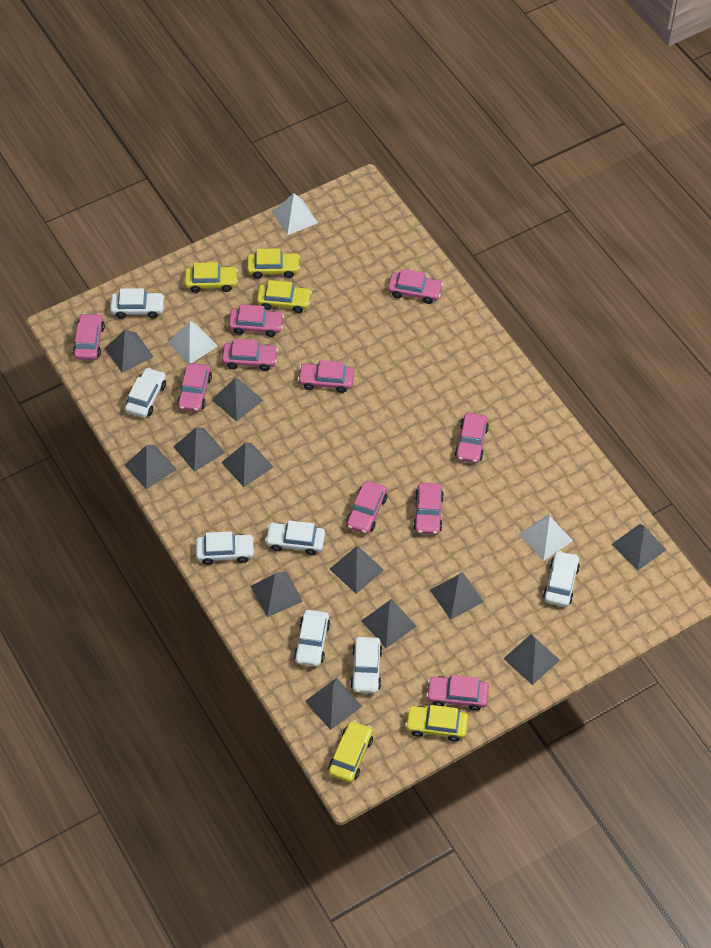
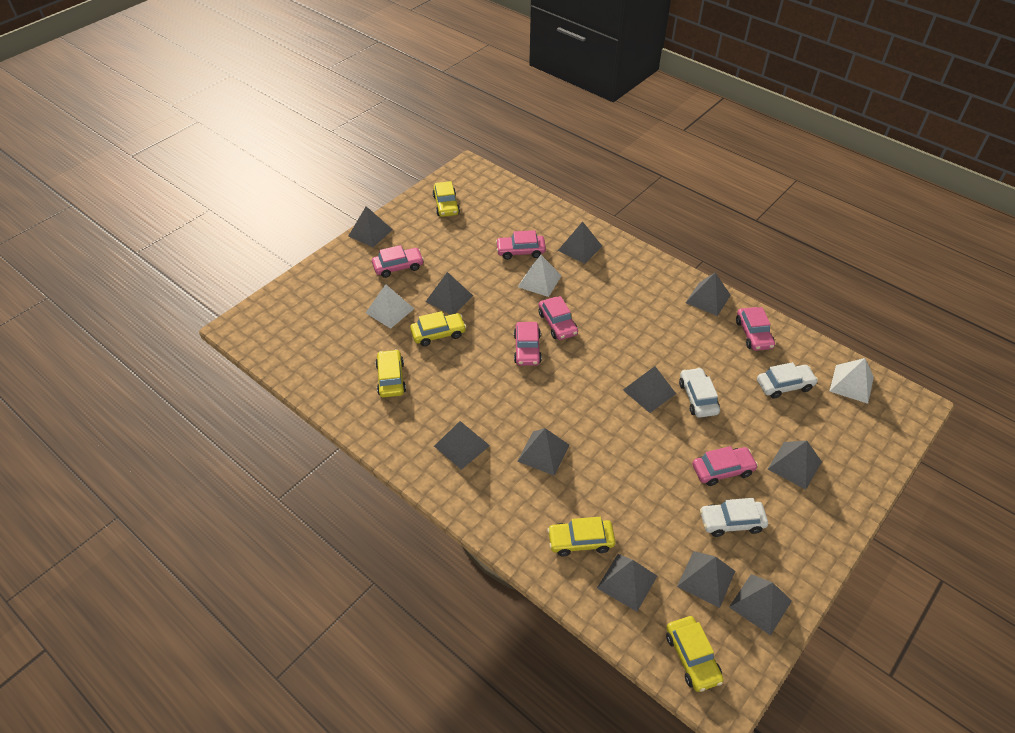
grey pyramid: 12 -> 11
pink car: 10 -> 6
white car: 7 -> 3

